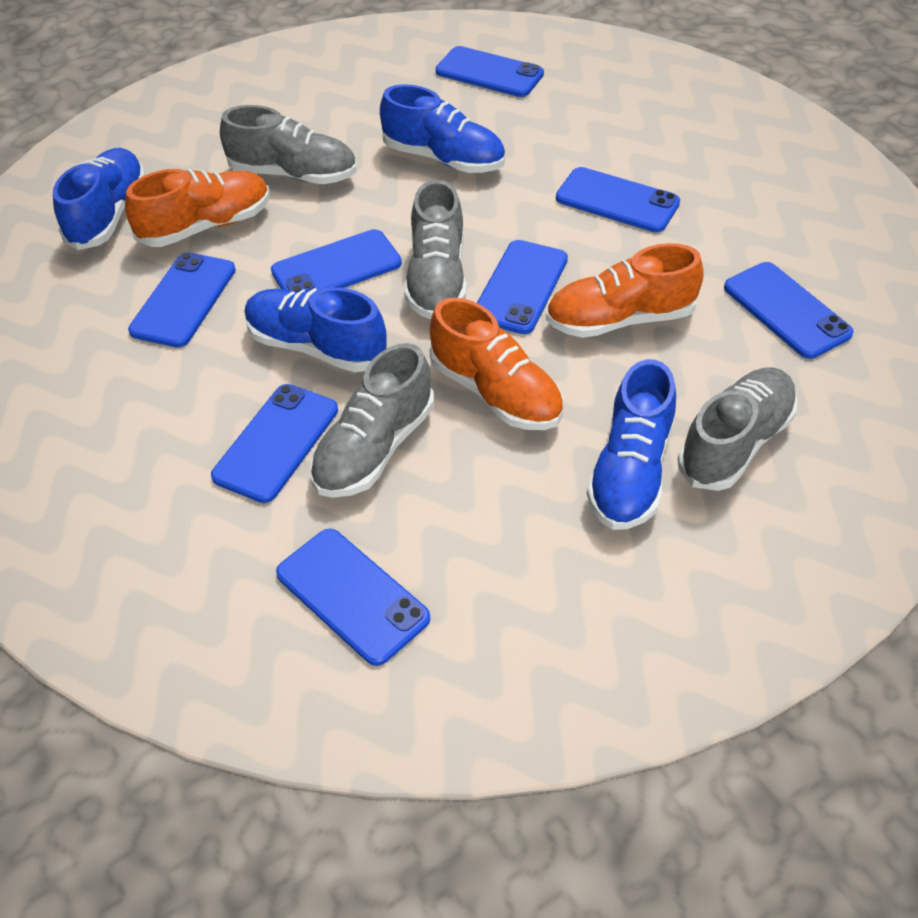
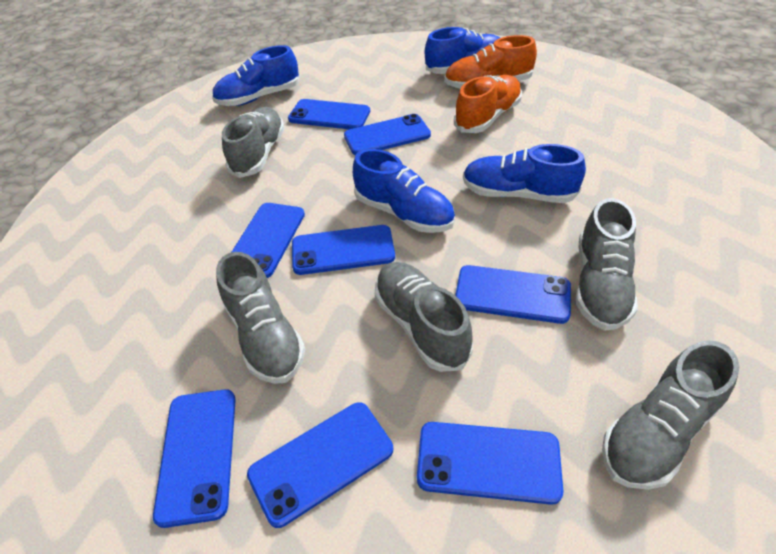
grey shoe: 4 -> 5
orange shoe: 3 -> 2

